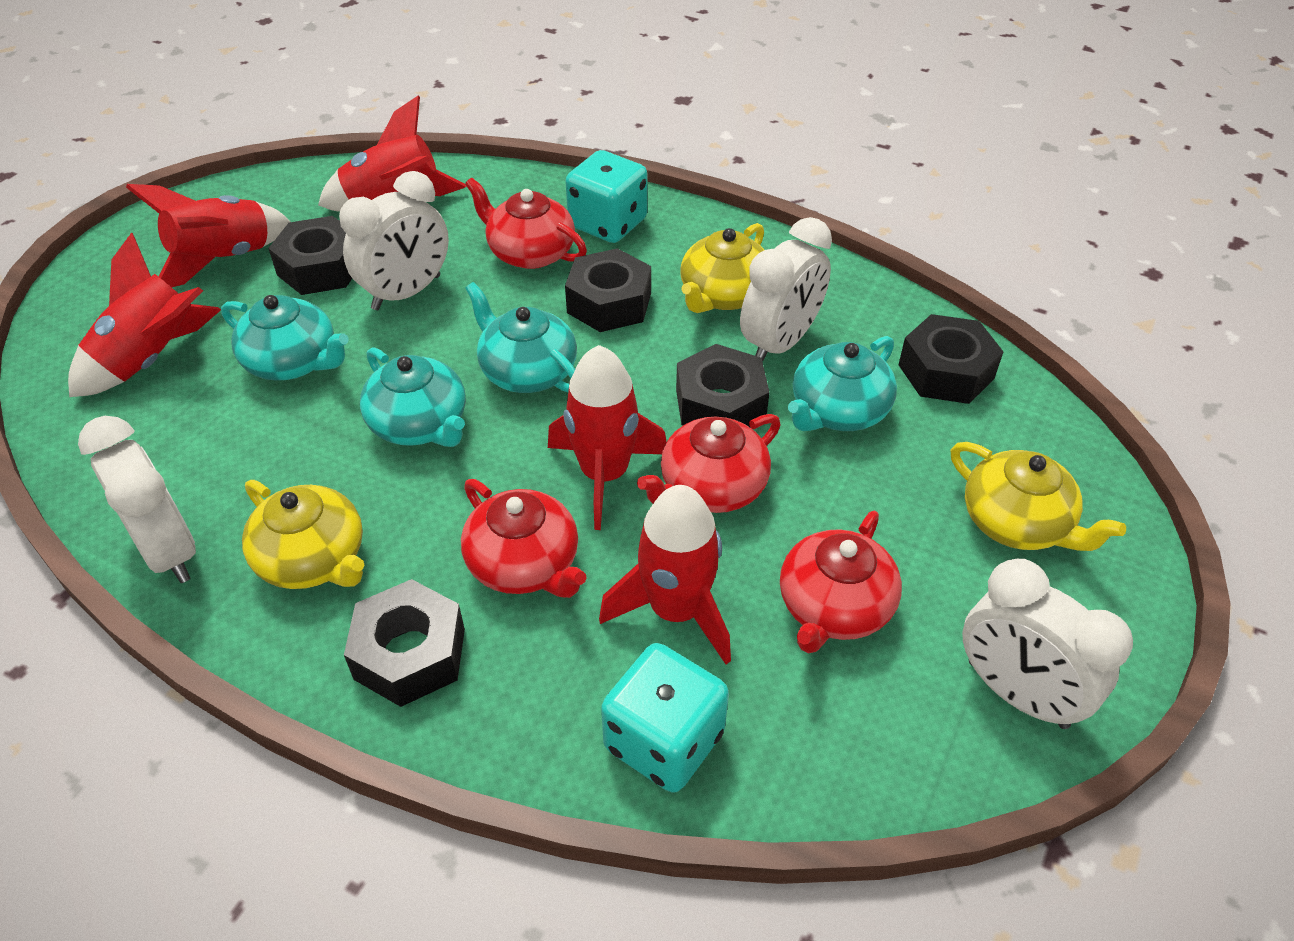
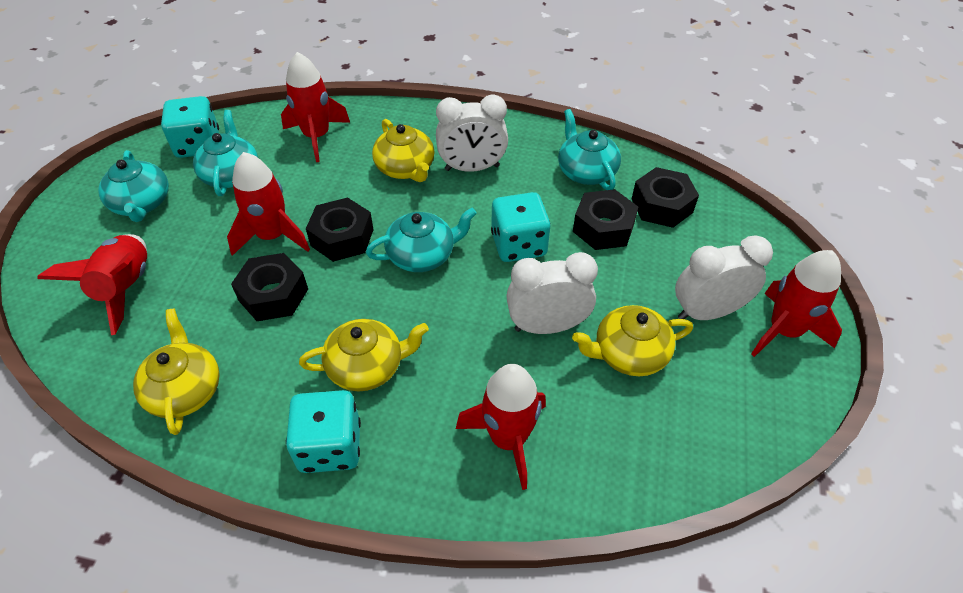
black nut: 5 -> 4
red teapot: 4 -> 0
turquoise dice: 2 -> 3
white clock: 4 -> 3
yellow teapot: 3 -> 4

